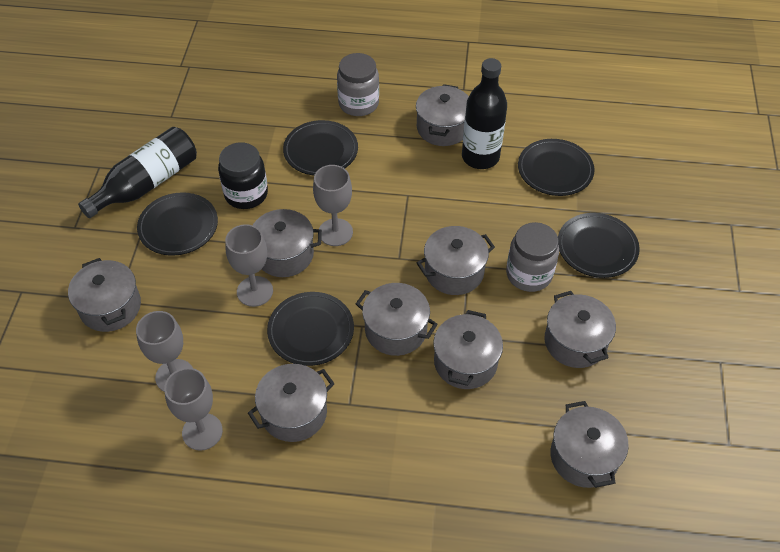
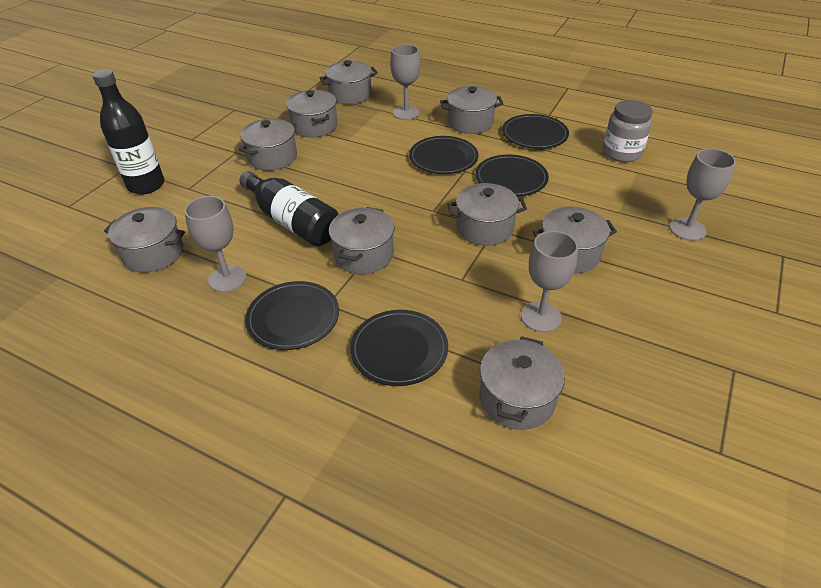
black jar: 1 -> 0
grey jar: 2 -> 1

